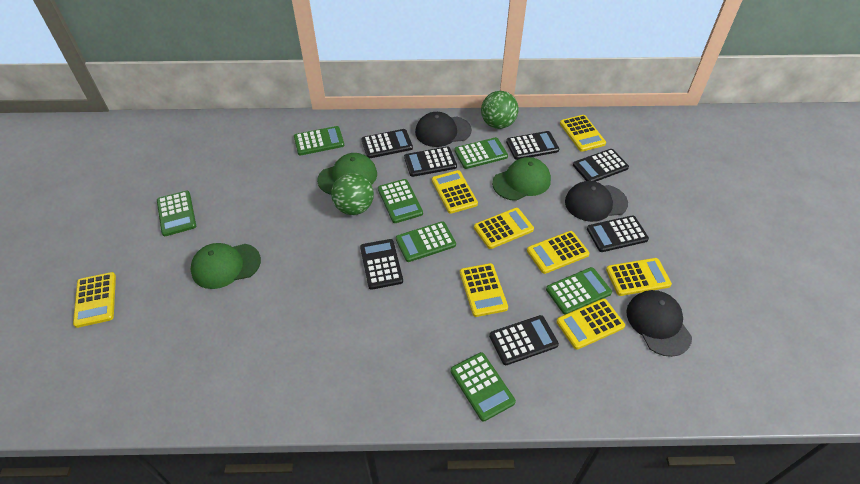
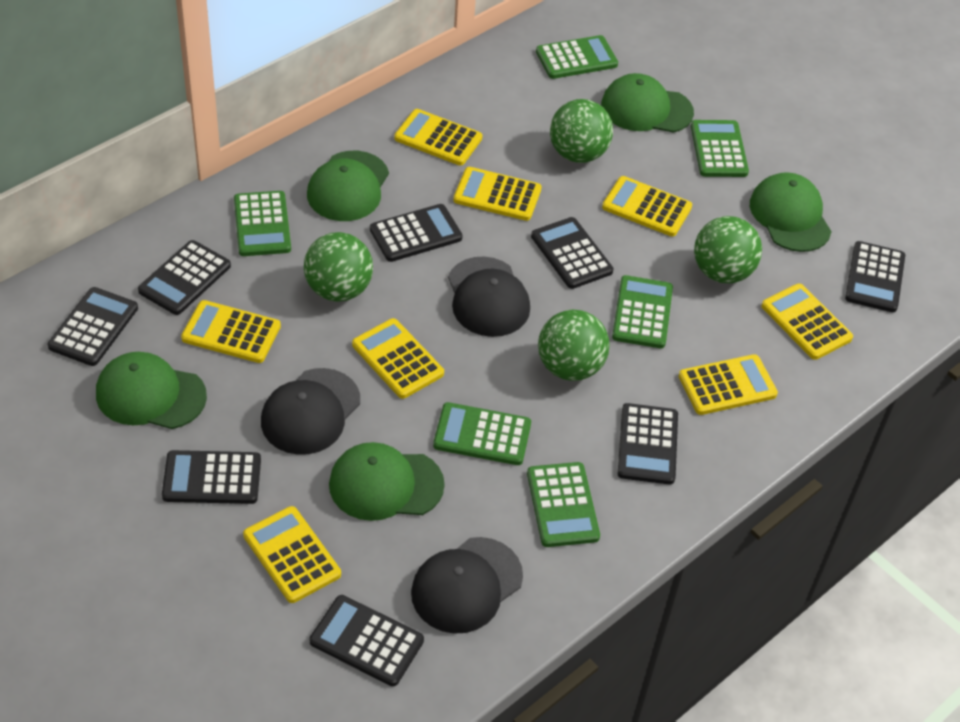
black calculator: 7 -> 8
green ball: 2 -> 4
green calculator: 7 -> 6
green cap: 3 -> 5

